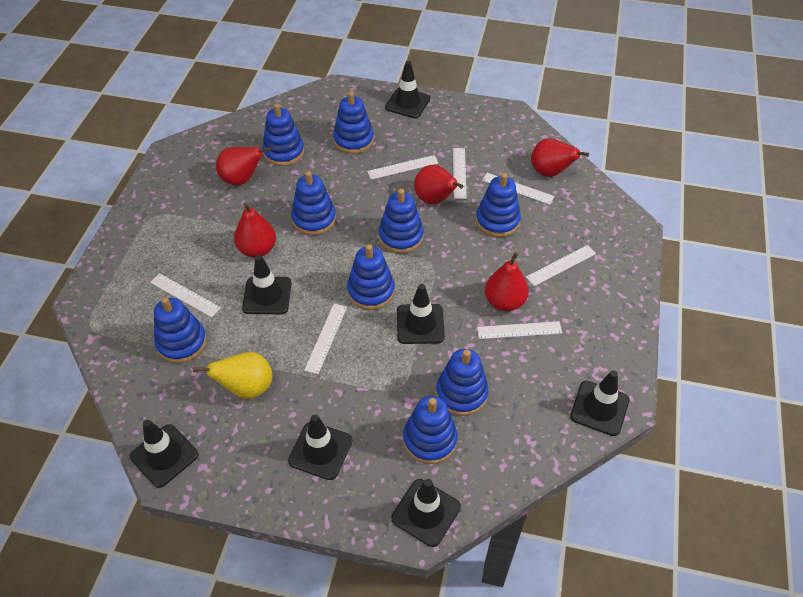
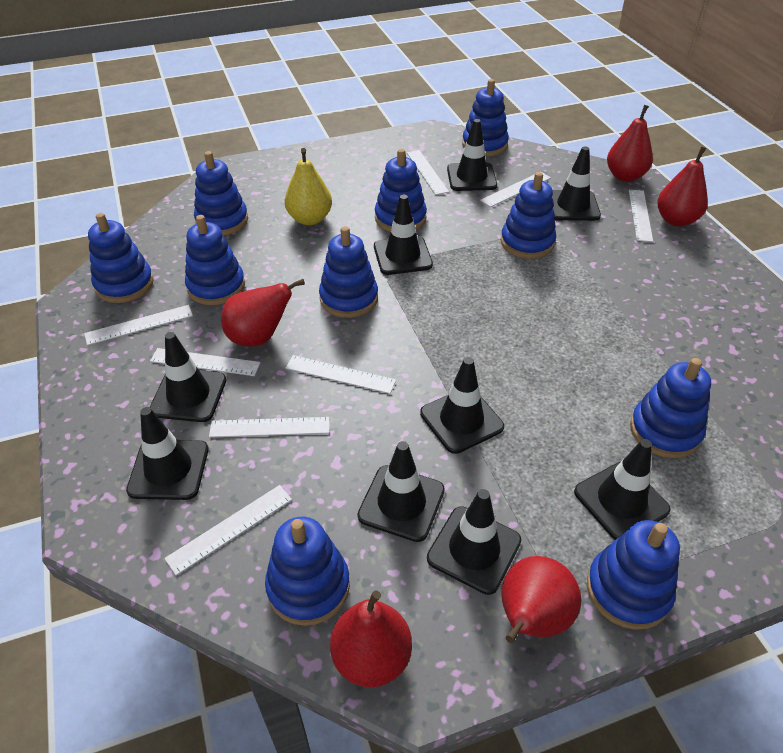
black traffic cone: 7 -> 9
blue stacking toy: 9 -> 10
white ruler: 7 -> 8

